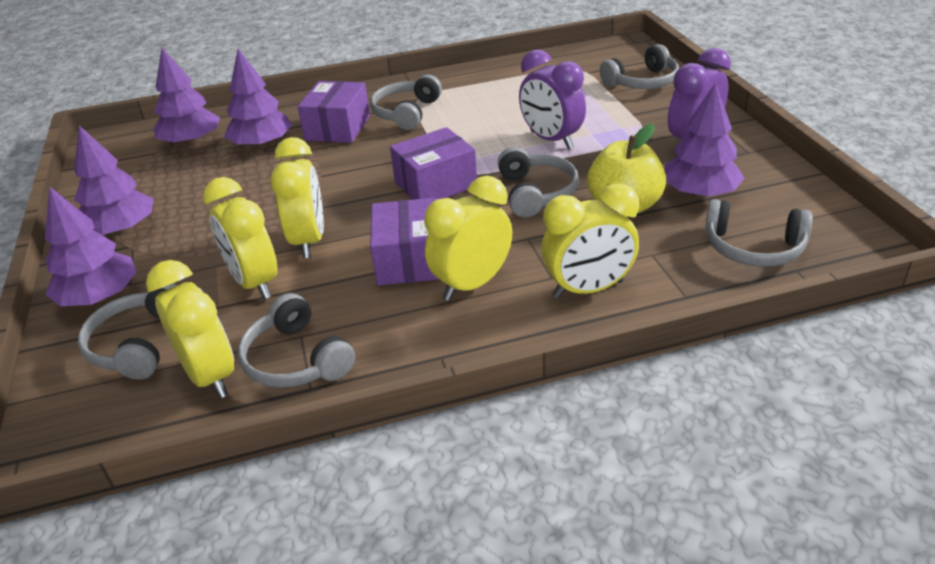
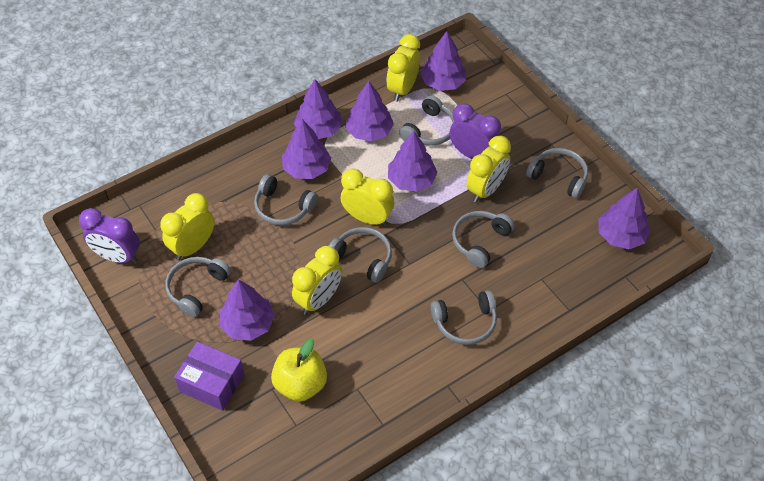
grey headphones: 6 -> 7
purple box: 3 -> 1
purple tree: 5 -> 7

